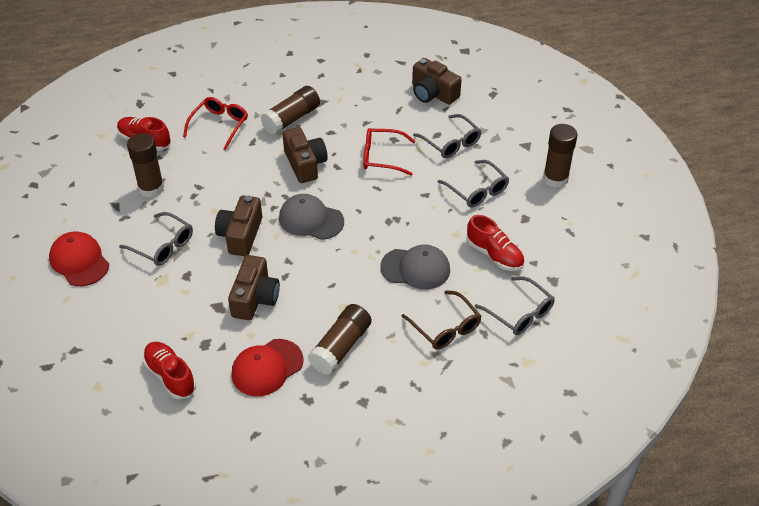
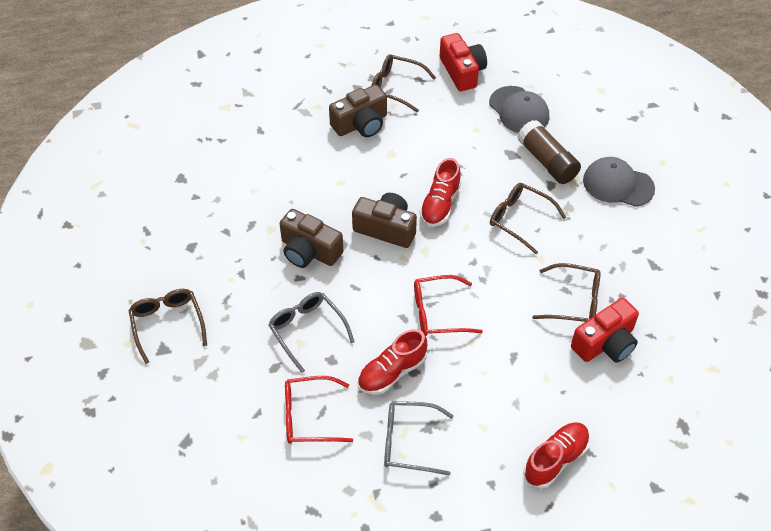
brown camera: 4 -> 3
brown glasses: 1 -> 4
brown glue stick: 4 -> 1
grey glasses: 4 -> 2
red camera: 0 -> 2
red cap: 2 -> 0

